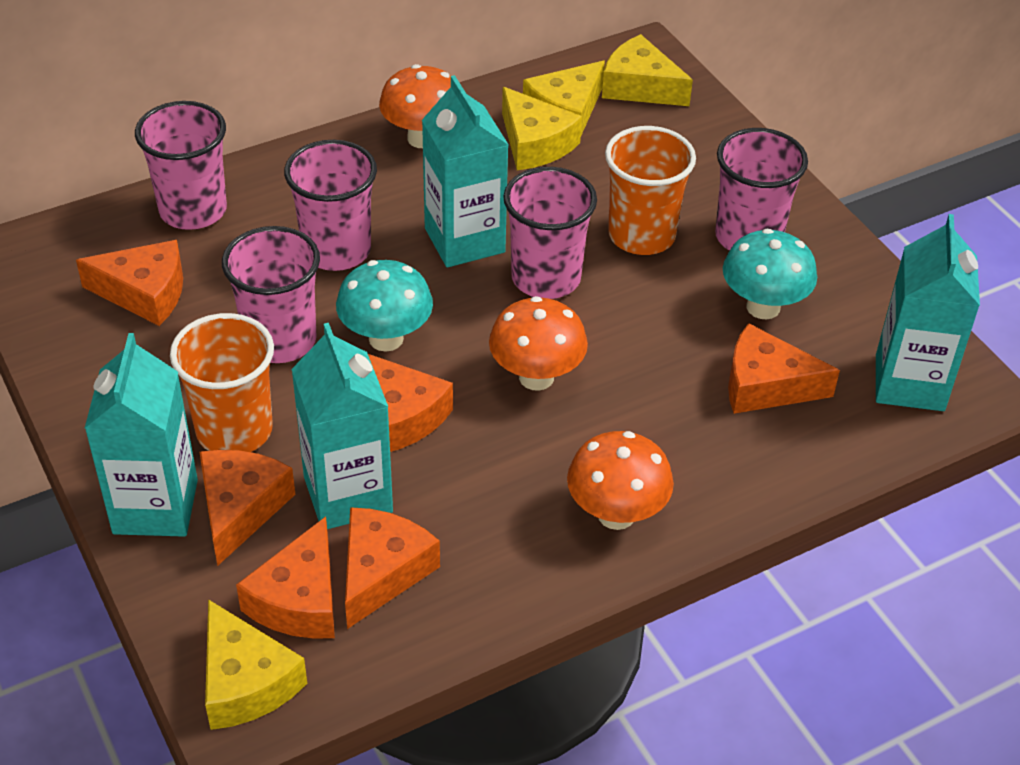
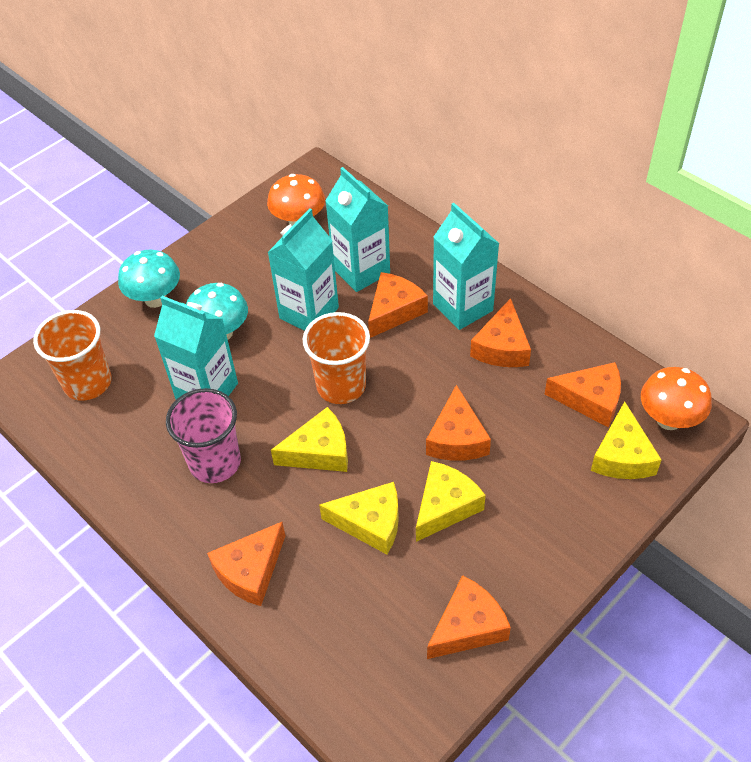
orange mushroom: 3 -> 2
pink cup: 5 -> 1

